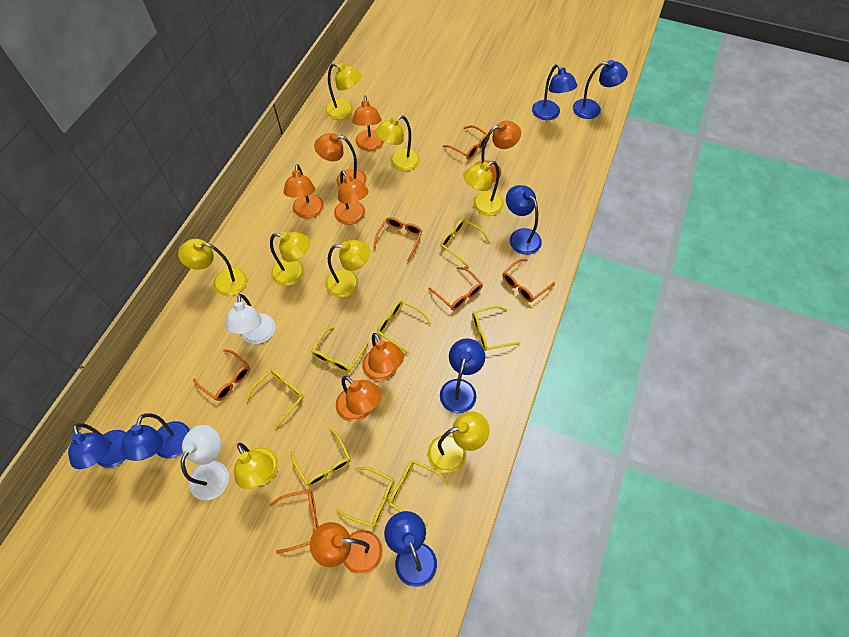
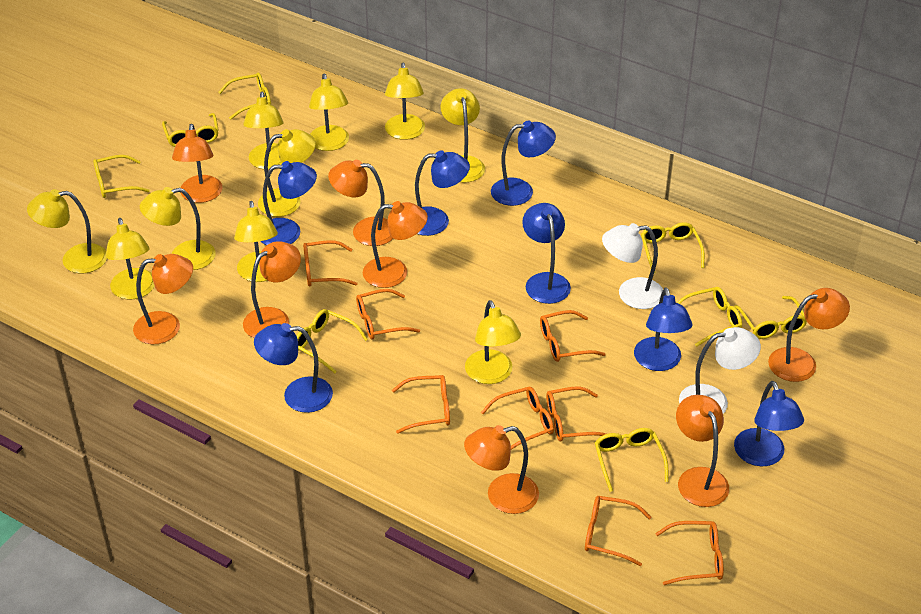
orange glasses: 6 -> 8
yellow lamp: 8 -> 10

